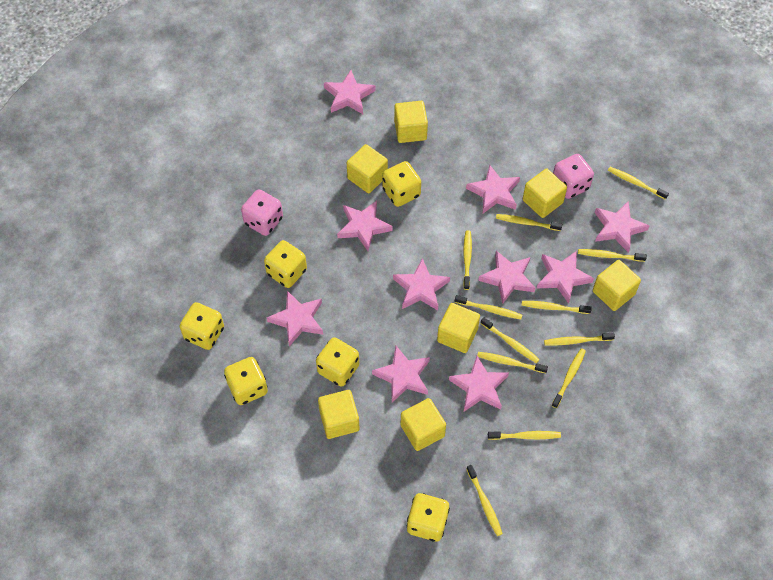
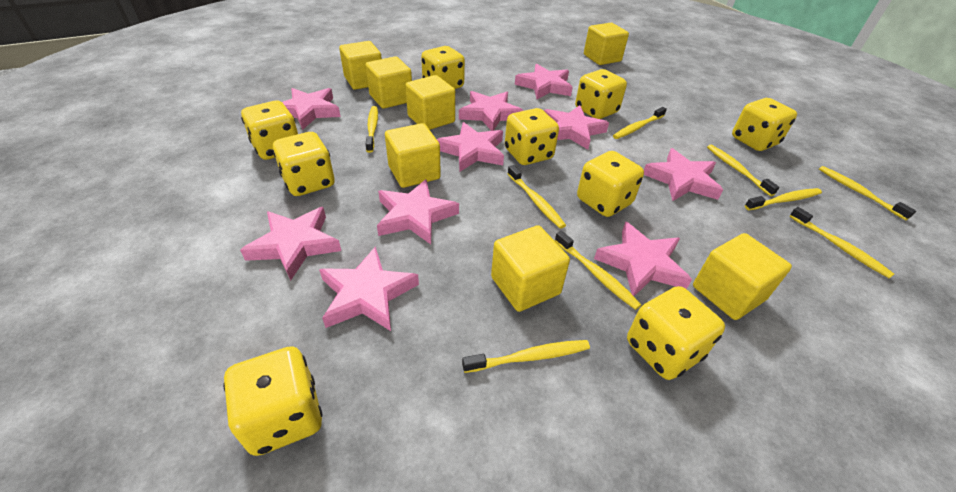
pink dice: 2 -> 0
yellow dice: 6 -> 9
yellow toothbrush: 12 -> 9

